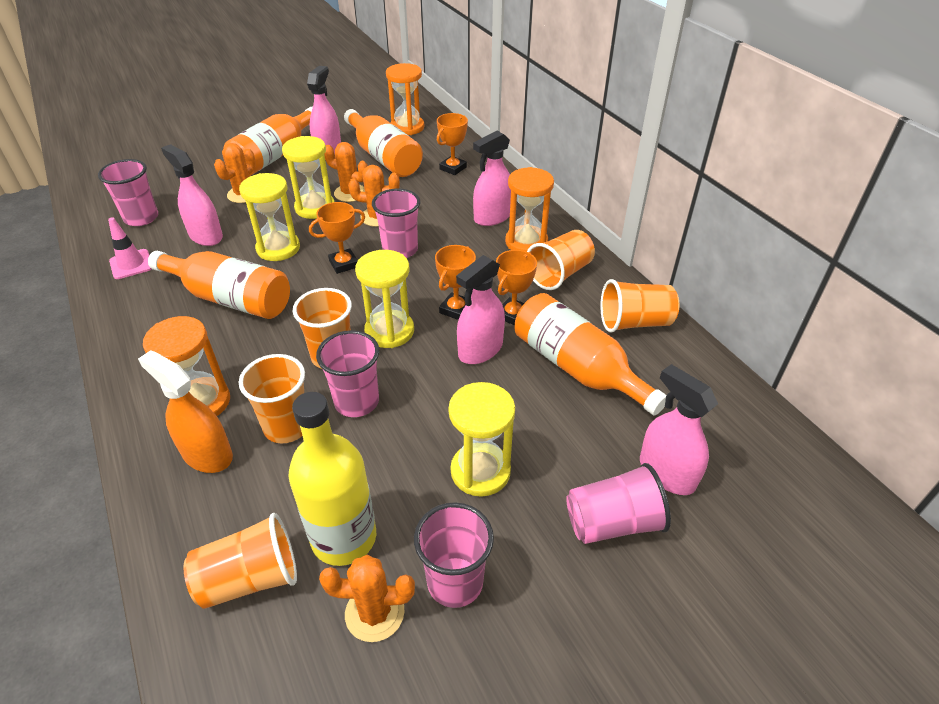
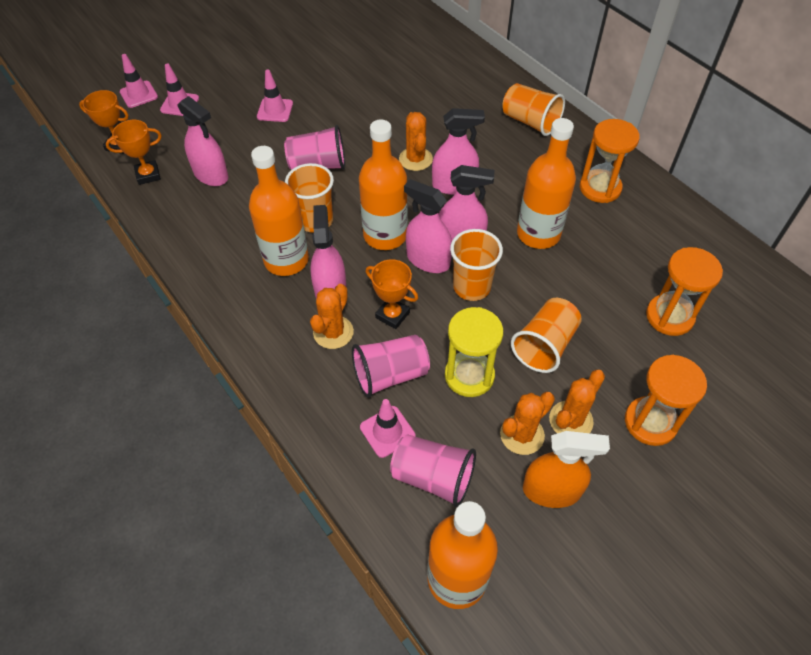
orange cup: 5 -> 4
orange trophy: 4 -> 3
pink cup: 5 -> 3
pink traffic cone: 1 -> 4
yellow bottle: 1 -> 0
yellow hourglass: 4 -> 1

